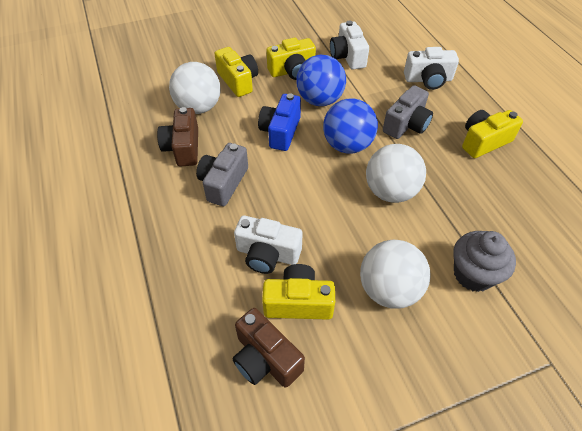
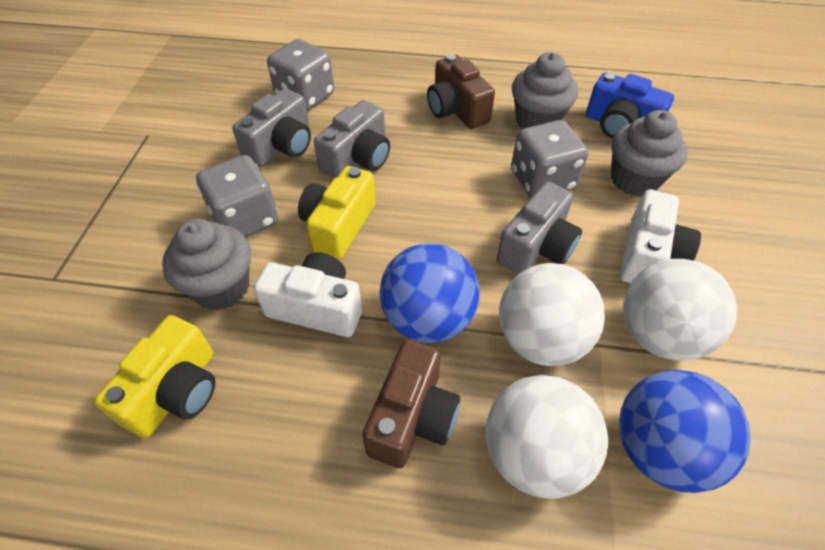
grey camera: 2 -> 3
grey cupcake: 1 -> 3
grey dice: 0 -> 3
white camera: 3 -> 2
yellow camera: 4 -> 2

